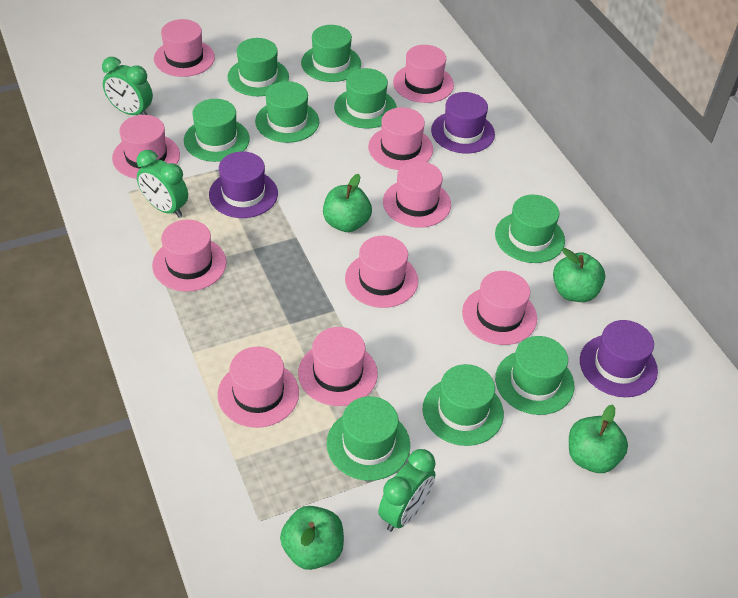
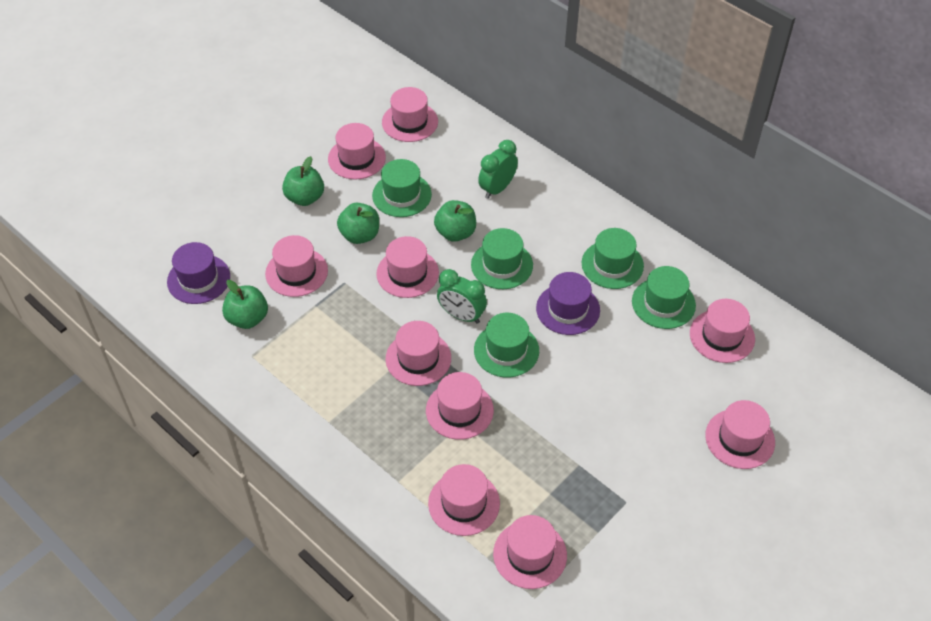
green clock: 3 -> 2
green hat: 9 -> 5
purple hat: 3 -> 2

